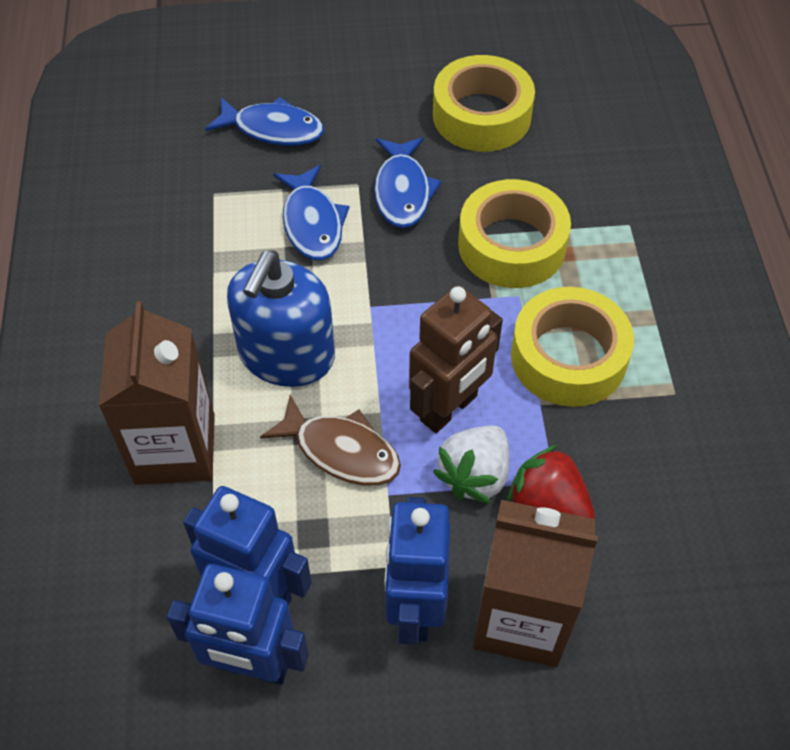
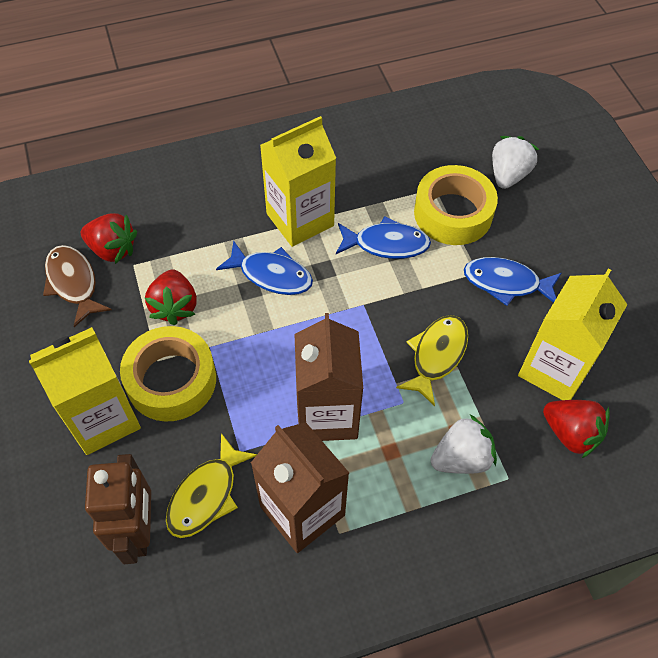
blue robot: 3 -> 0
blue soap dispenser: 1 -> 0
red strawberry: 1 -> 3
white strawberry: 1 -> 2
yellow carton: 0 -> 3
yellow fish: 0 -> 2
yellow tape: 3 -> 2

